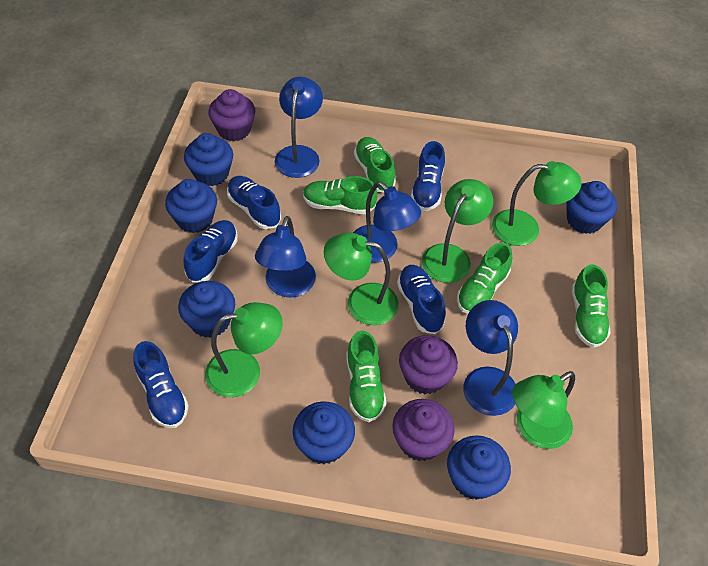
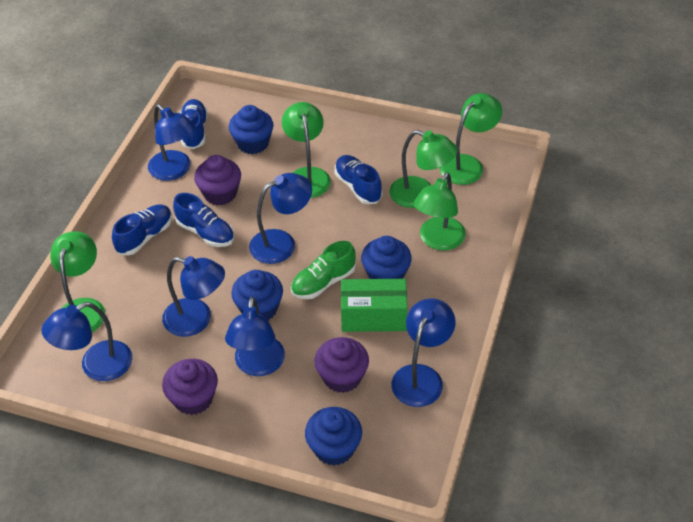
blue cupcake: 6 -> 4
blue lamp: 4 -> 6
blue shoe: 5 -> 4
green box: 0 -> 1
green shoe: 5 -> 1

